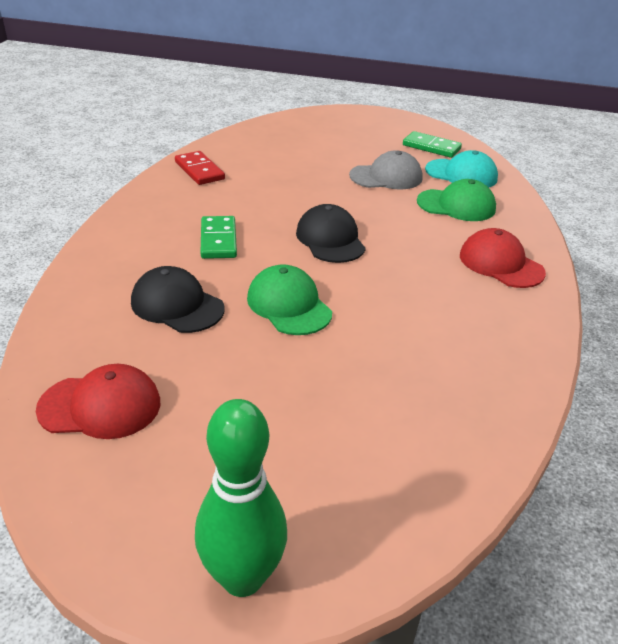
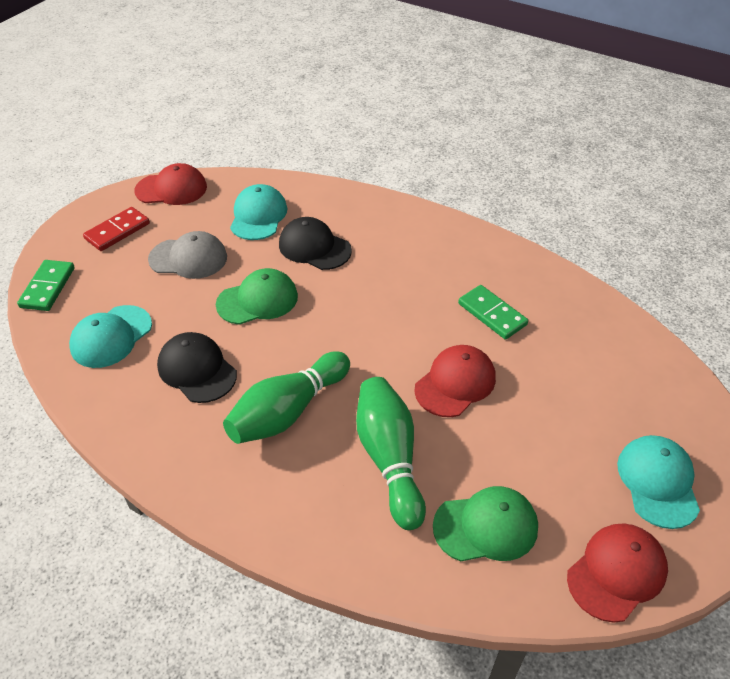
green bowling pin: 1 -> 2
red cap: 2 -> 3
turquoise cap: 1 -> 3

